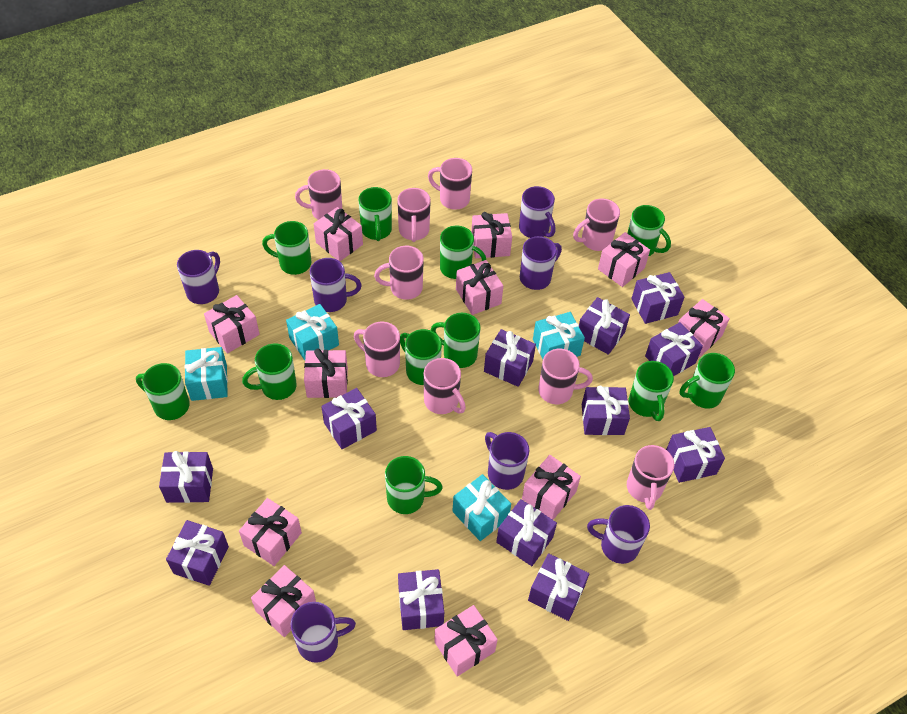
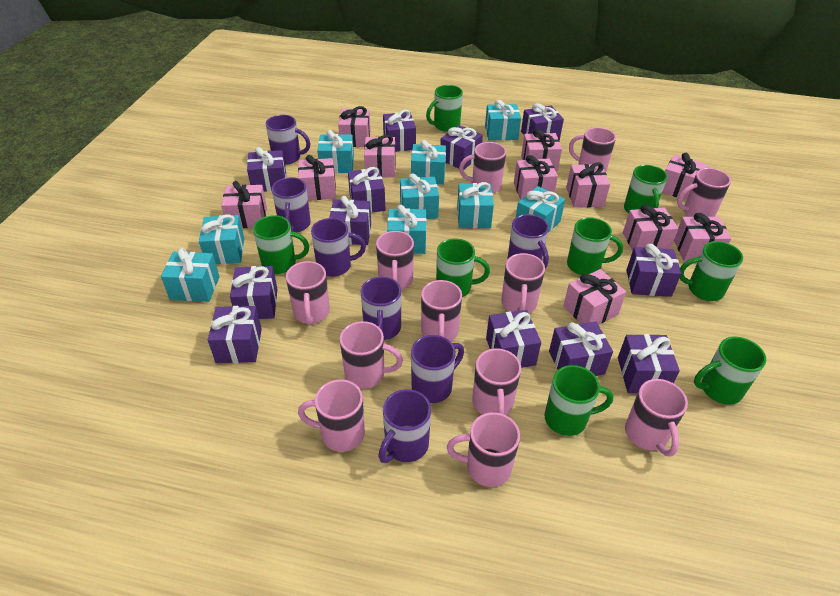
green mug: 11 -> 8
pink mug: 9 -> 12
turquoise gift: 4 -> 9

